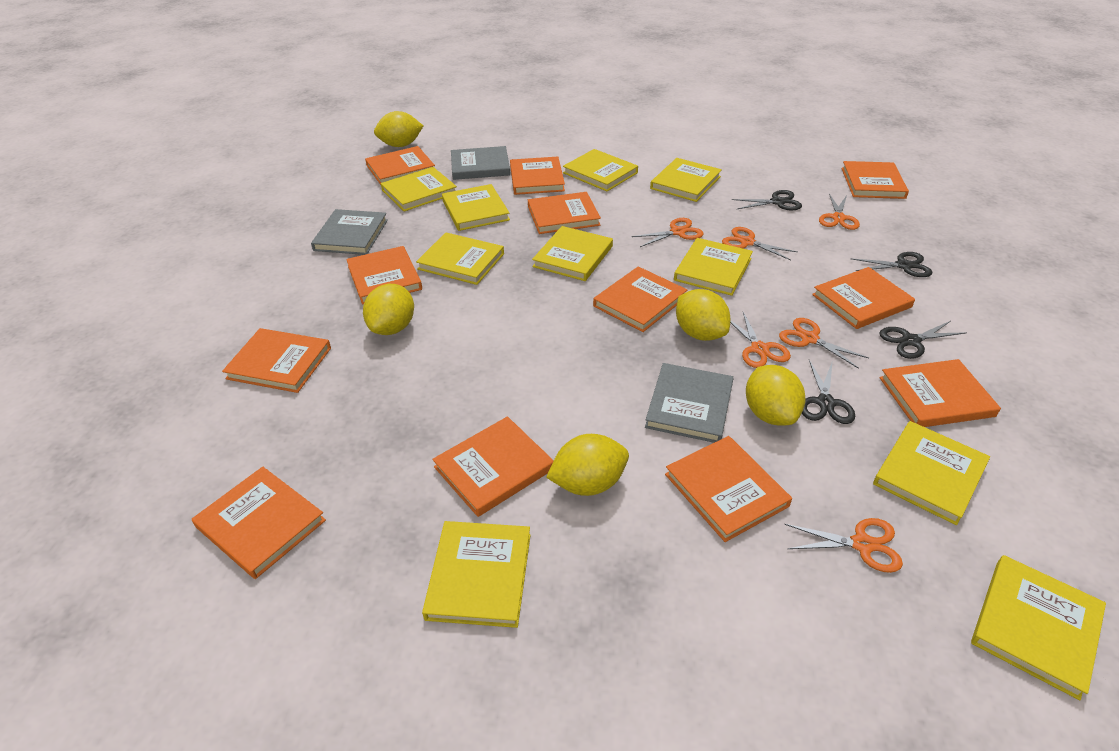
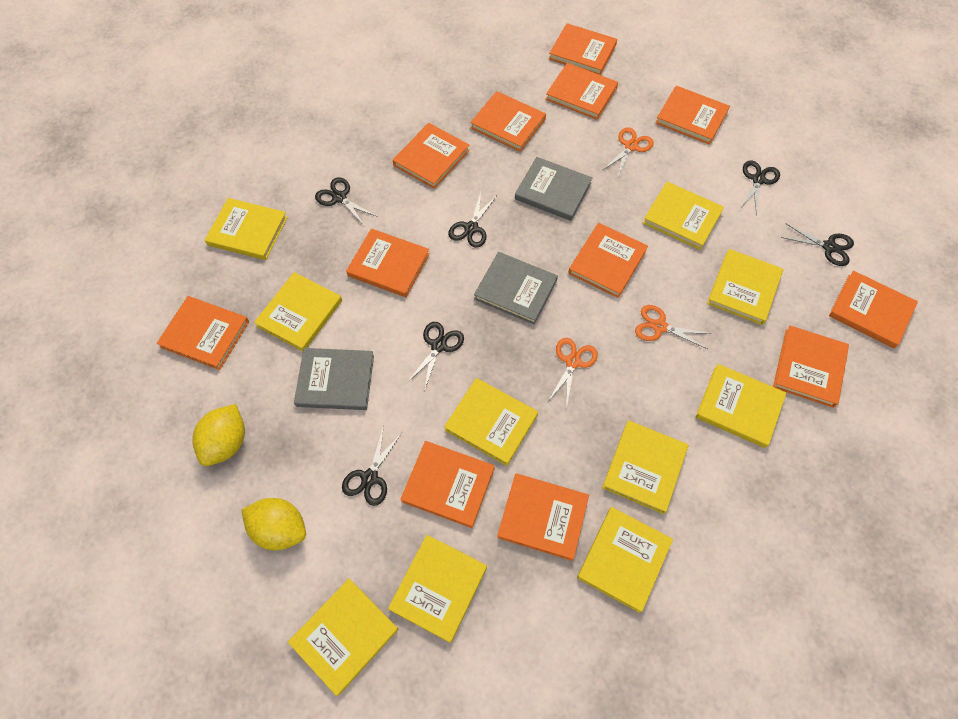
black scissors: 4 -> 6
orange scissors: 6 -> 3
yellow lemon: 5 -> 2

